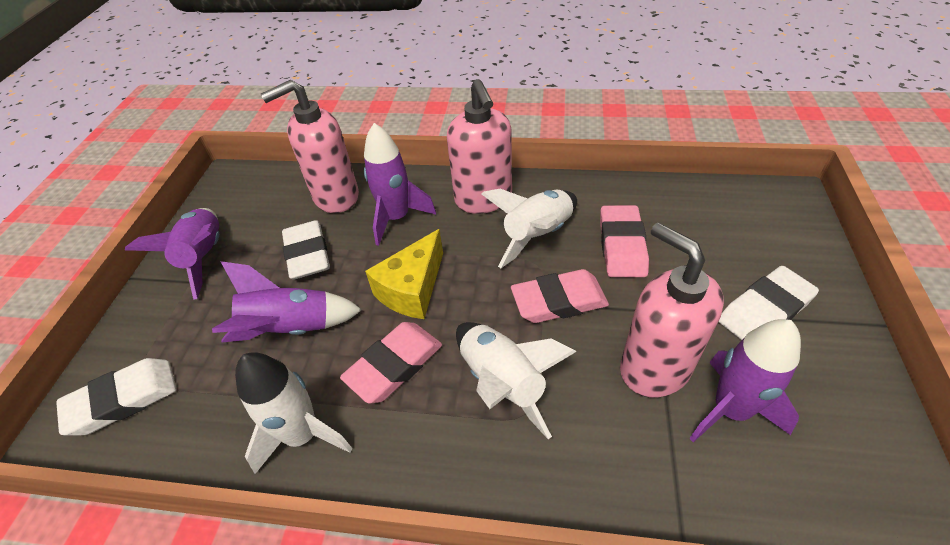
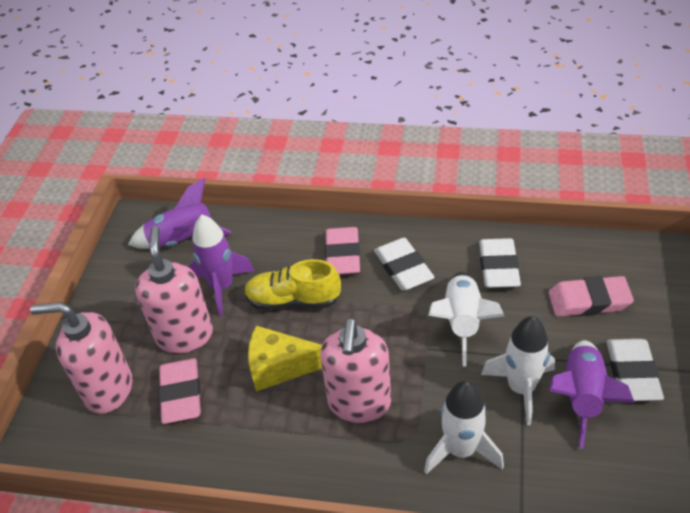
purple rocket: 4 -> 3
yellow shoe: 0 -> 1

